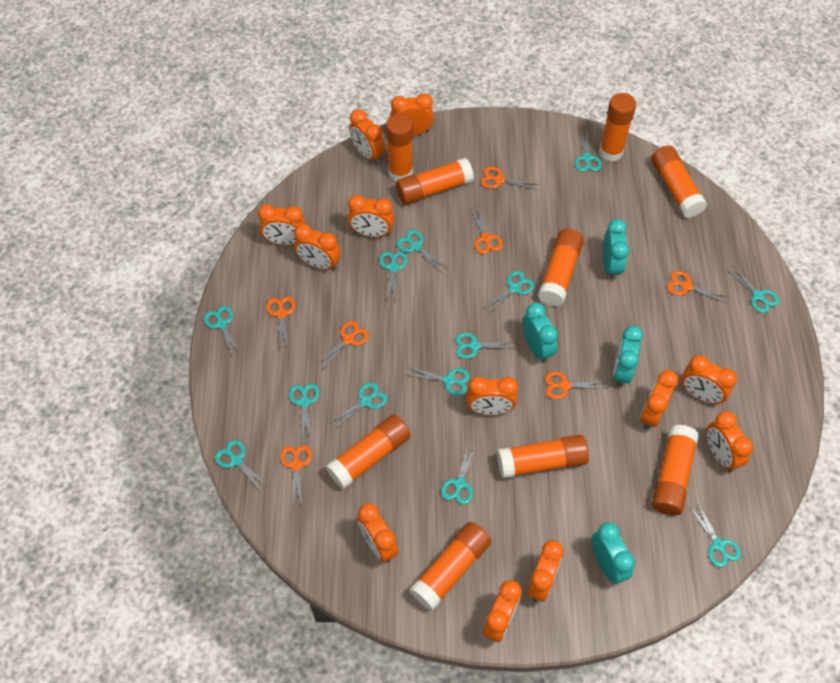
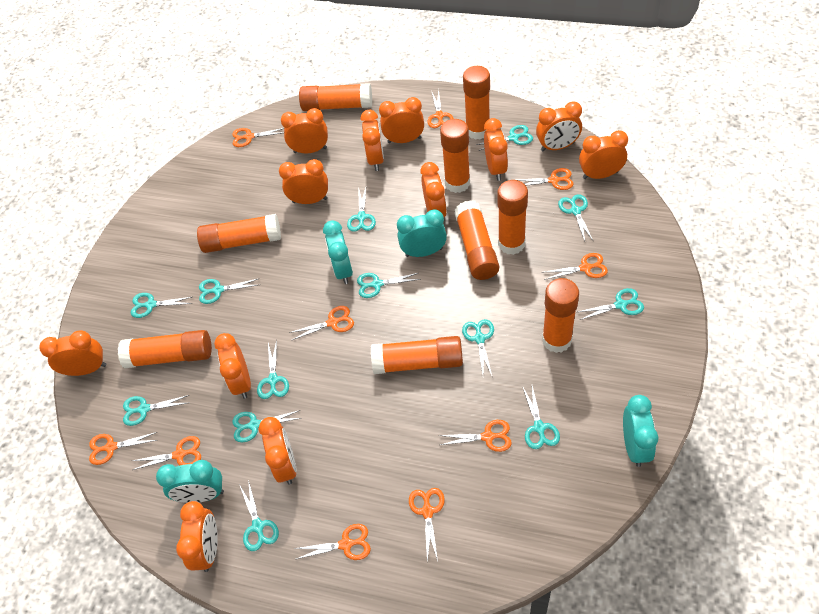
orange scissors: 7 -> 10

